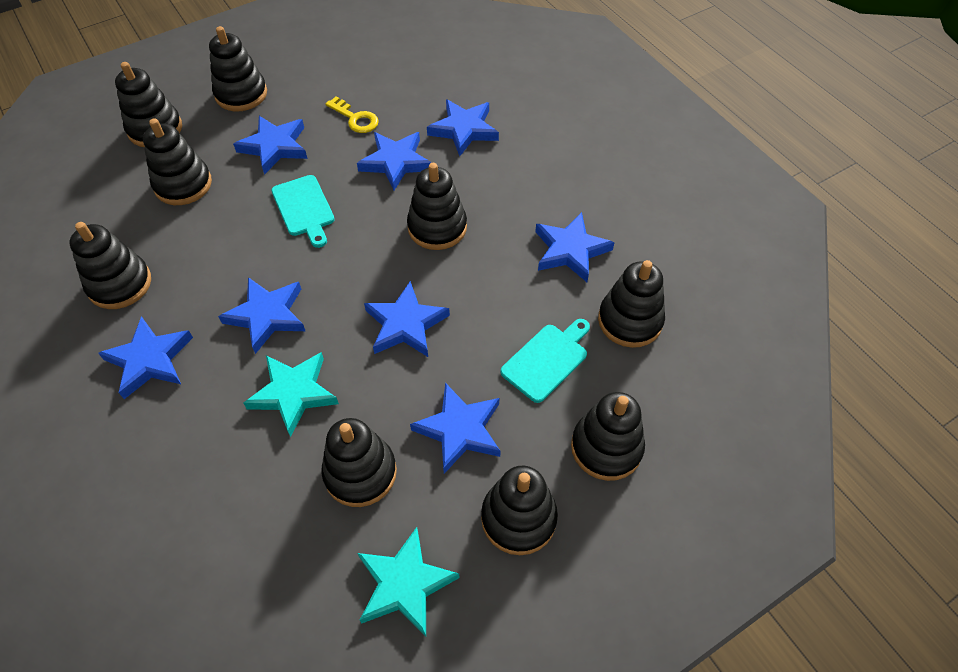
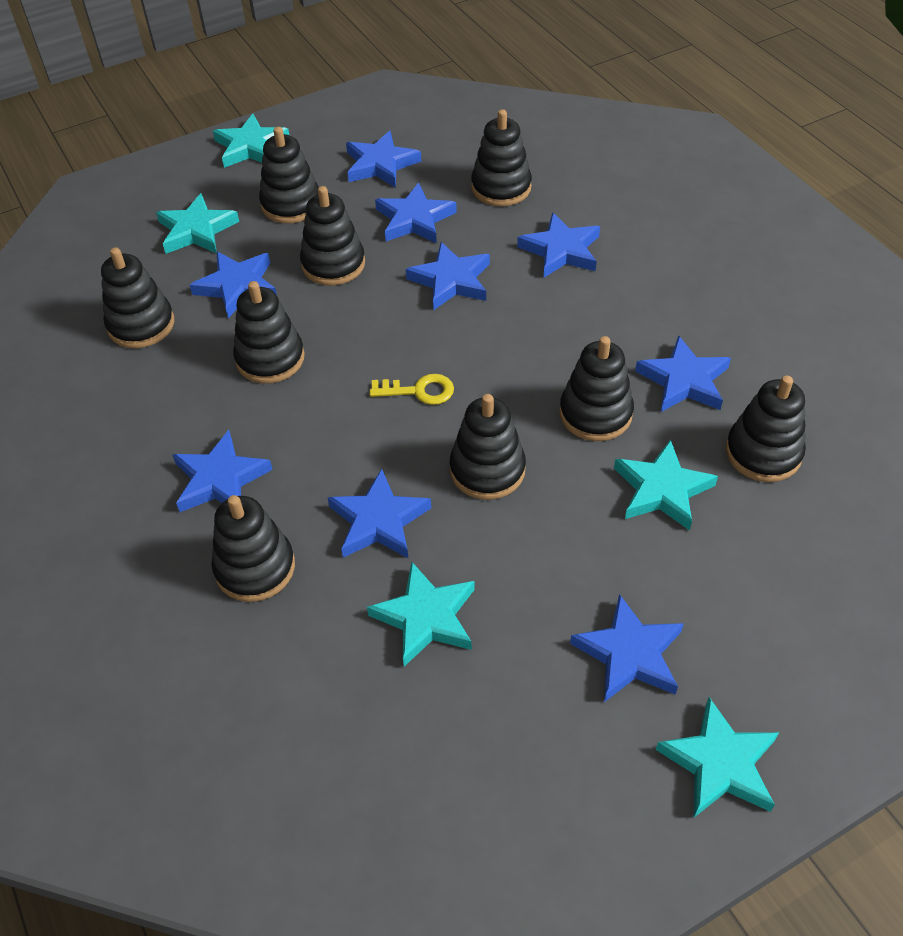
blue star: 8 -> 9
turquoise cutting board: 2 -> 0
turquoise star: 2 -> 5

